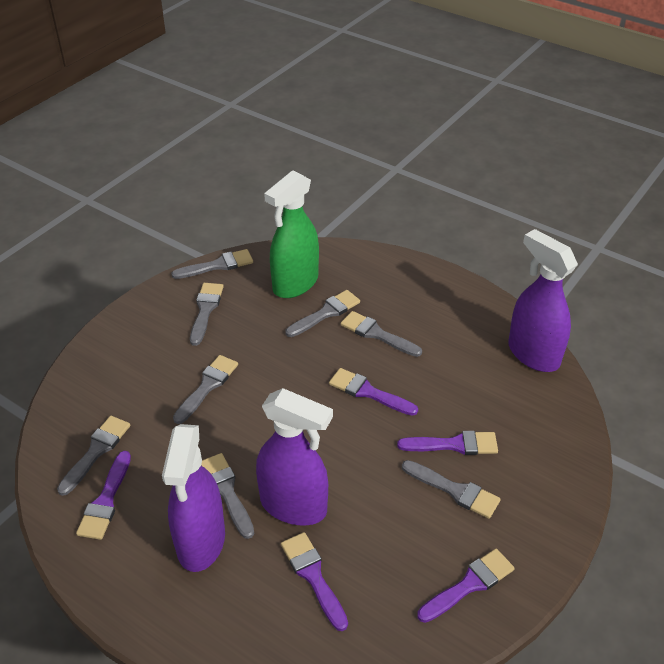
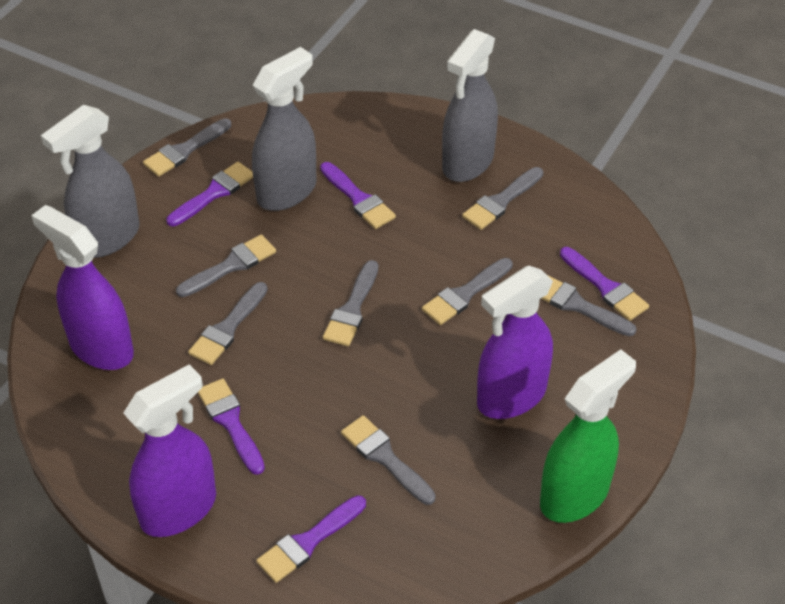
grey spray bottle: 0 -> 3

